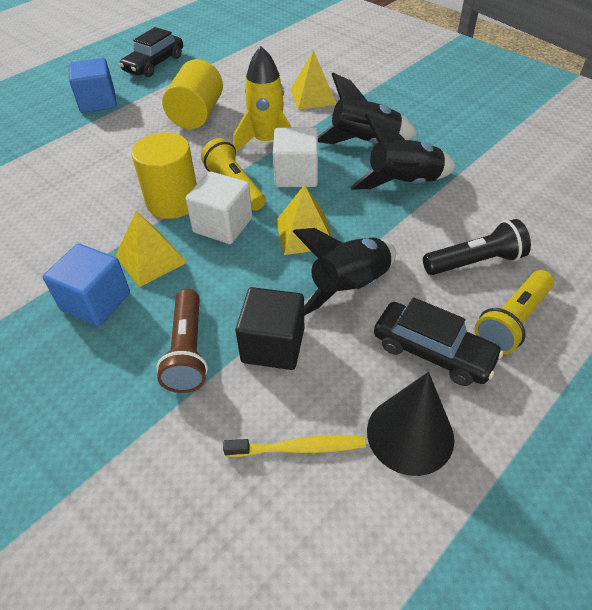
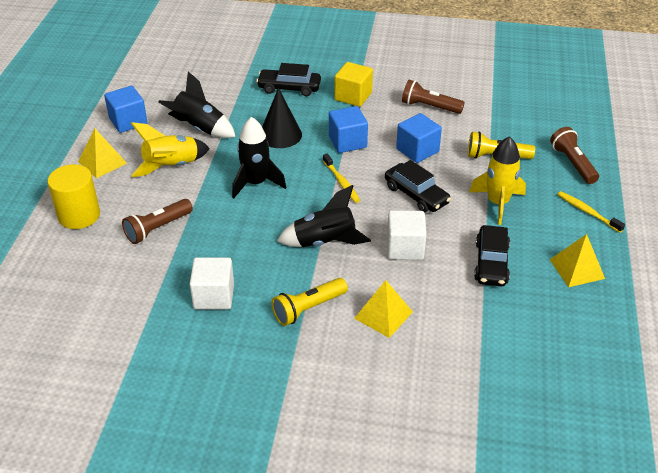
black car: 2 -> 3
black cube: 1 -> 0
black flashlight: 1 -> 0
blue cube: 2 -> 3
brown flashlight: 1 -> 3
yellow cube: 0 -> 1
yellow cylinder: 2 -> 1
yellow rocket: 1 -> 2
yellow toothbrush: 1 -> 2

